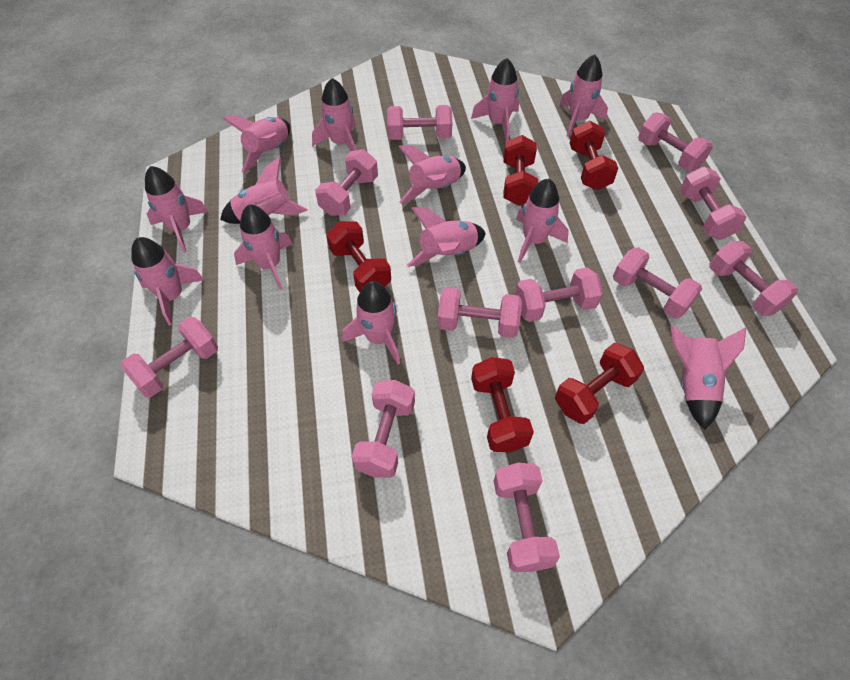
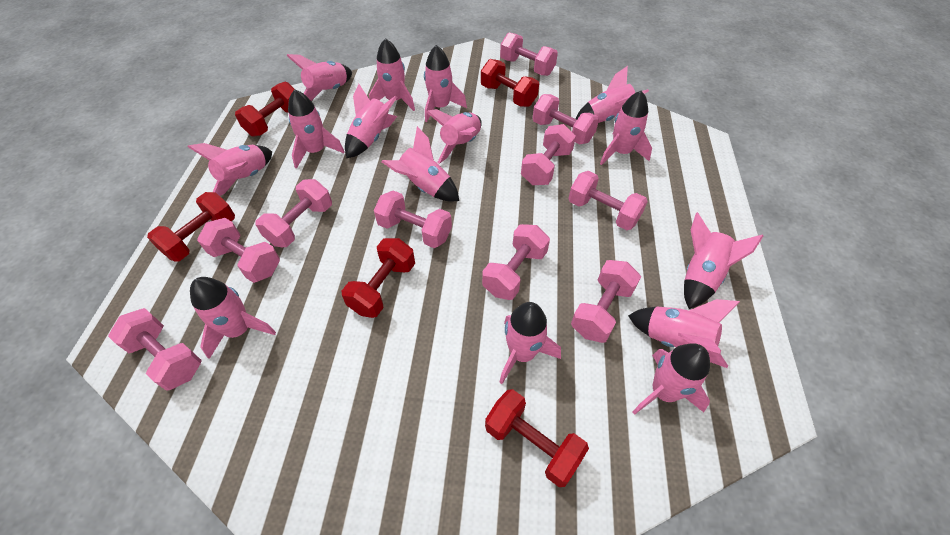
pink dumbbell: 11 -> 10
pink rocket: 13 -> 15

